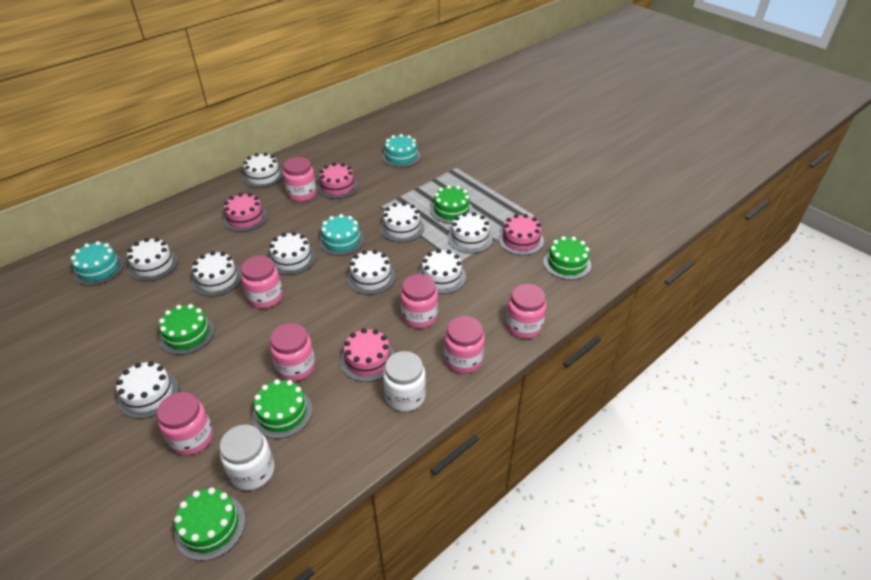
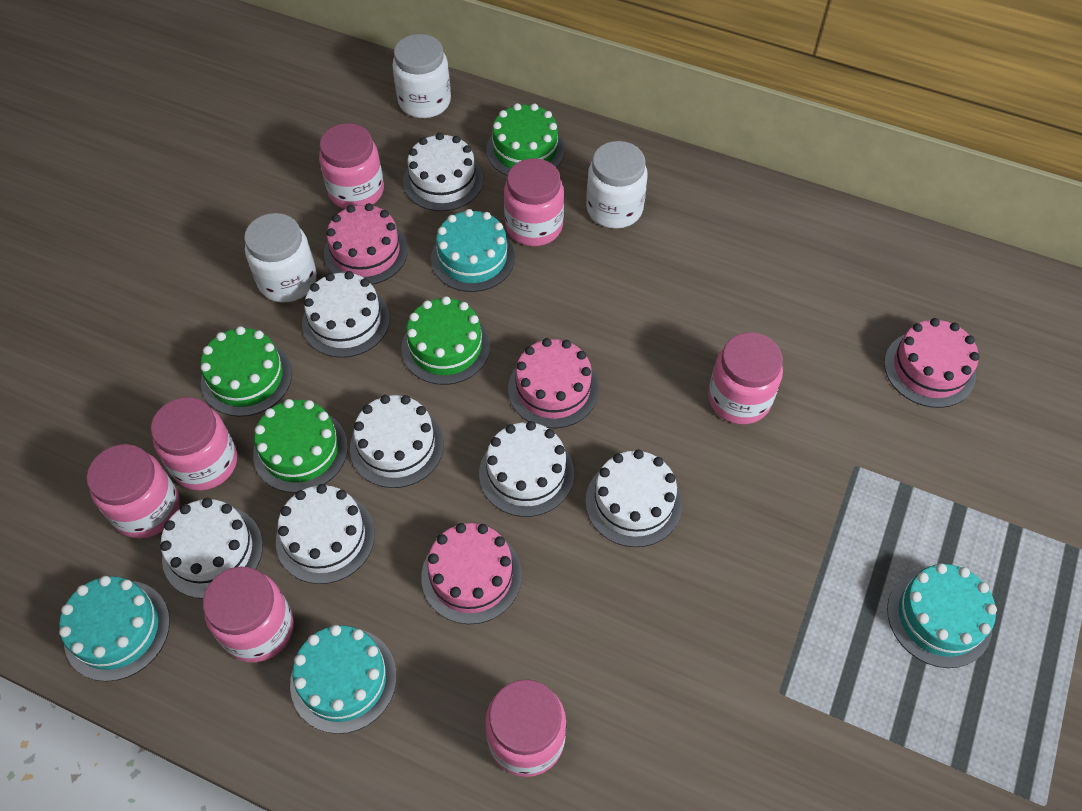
green cake: 5 -> 4
turquoise cake: 3 -> 4
white cake: 9 -> 7
white jar: 2 -> 3

